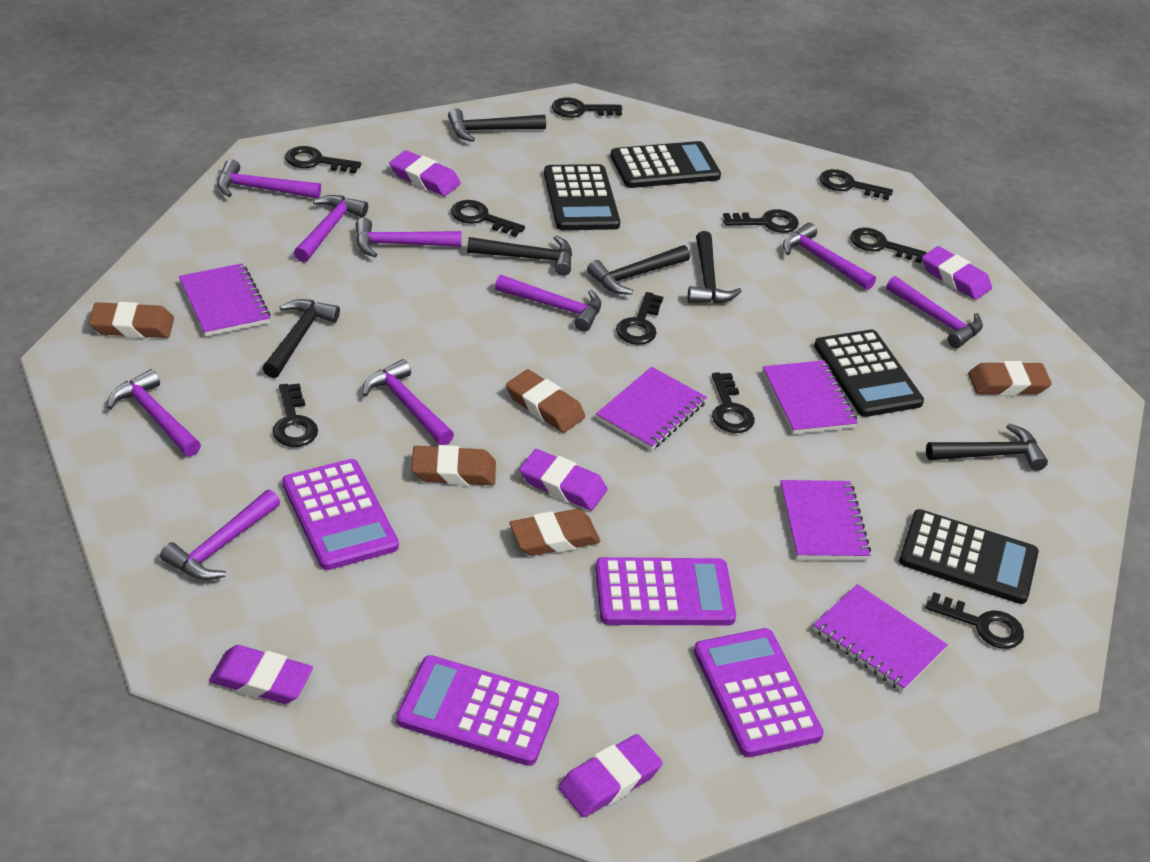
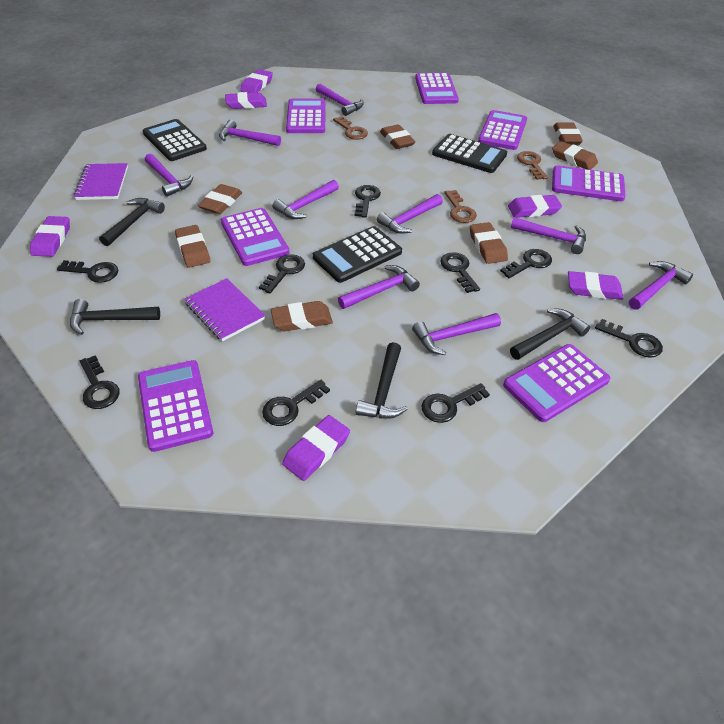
black calculator: 4 -> 3
black hammer: 6 -> 4
black key: 10 -> 9
brown eraser: 5 -> 7
brown key: 0 -> 3
purple calculator: 4 -> 7
purple eraser: 5 -> 6
purple notebook: 5 -> 2

